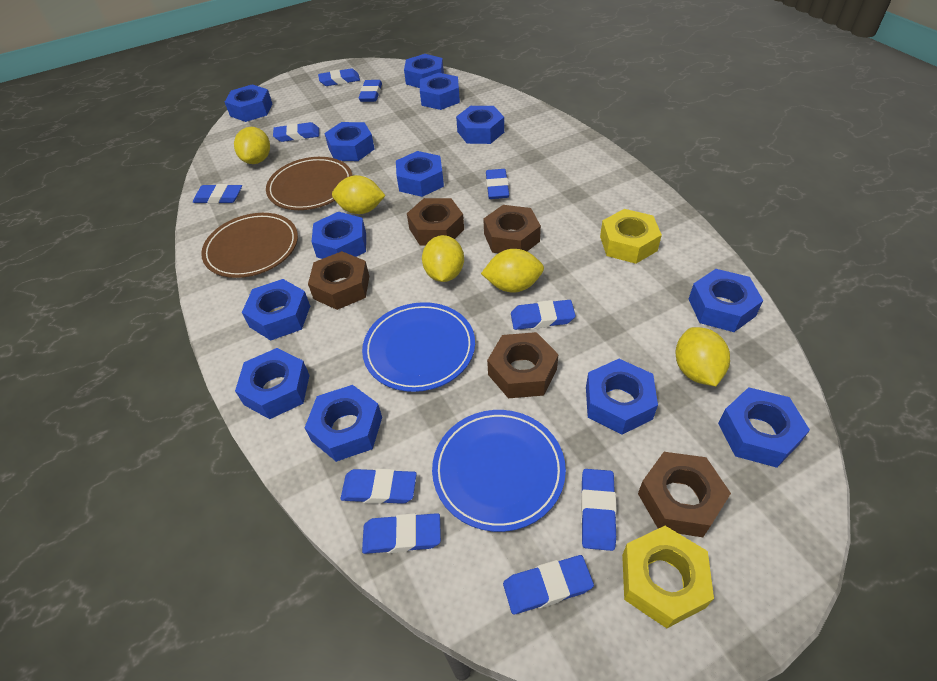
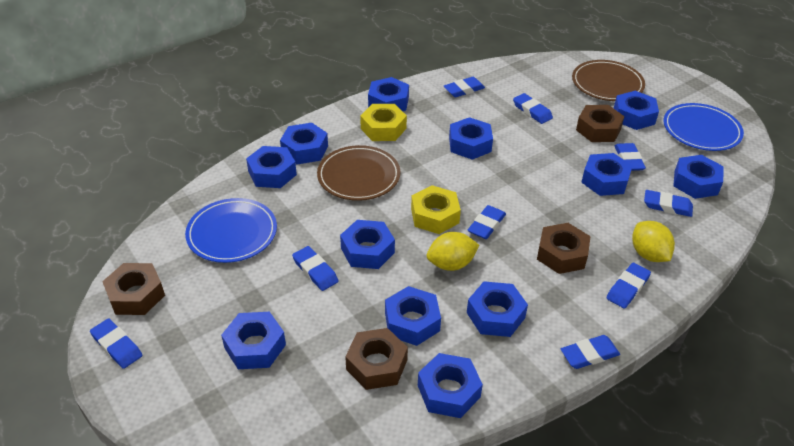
blue eraser: 10 -> 9
blue nut: 13 -> 12
brown nut: 5 -> 4
yellow lemon: 5 -> 2

